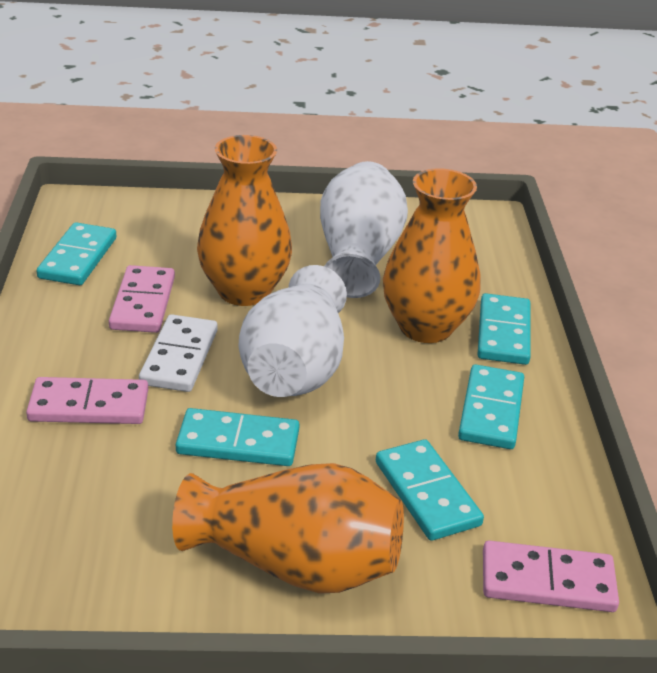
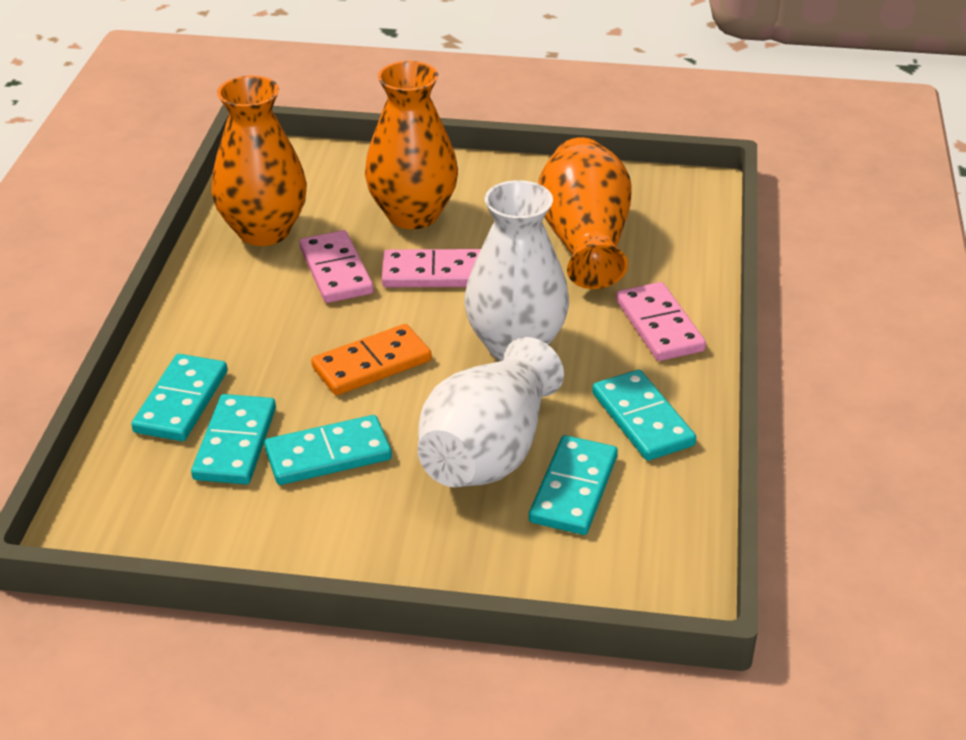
orange domino: 0 -> 1
white domino: 1 -> 0

